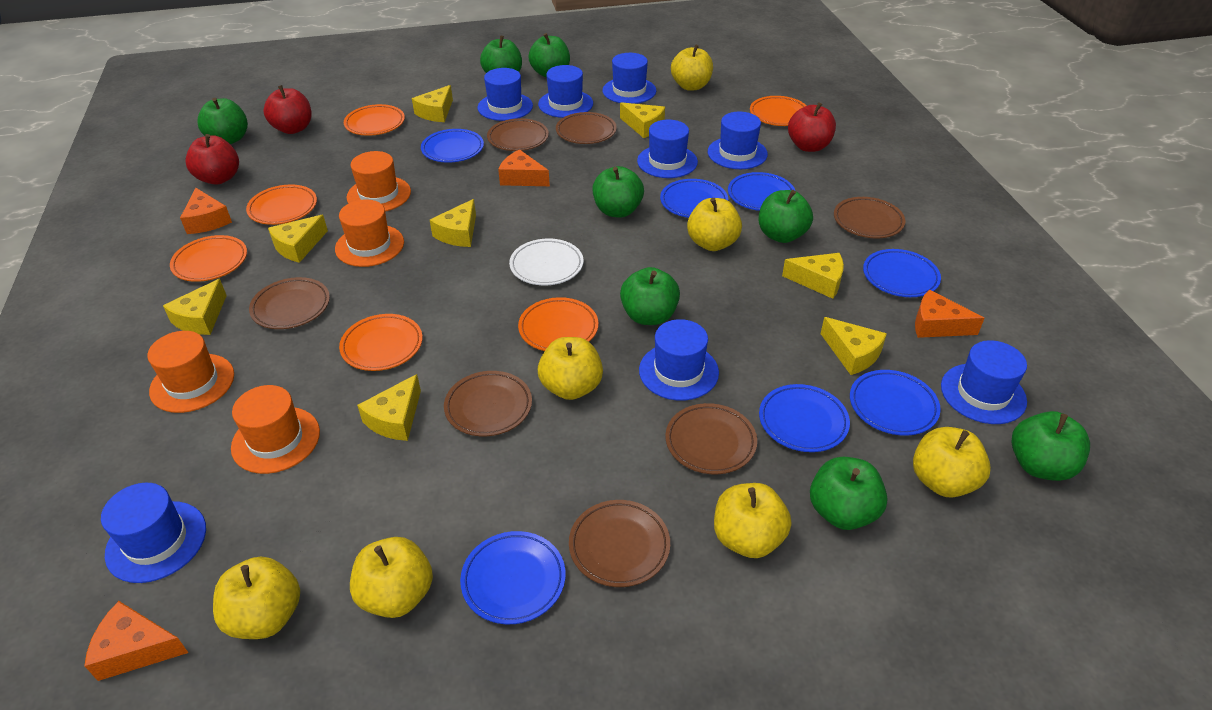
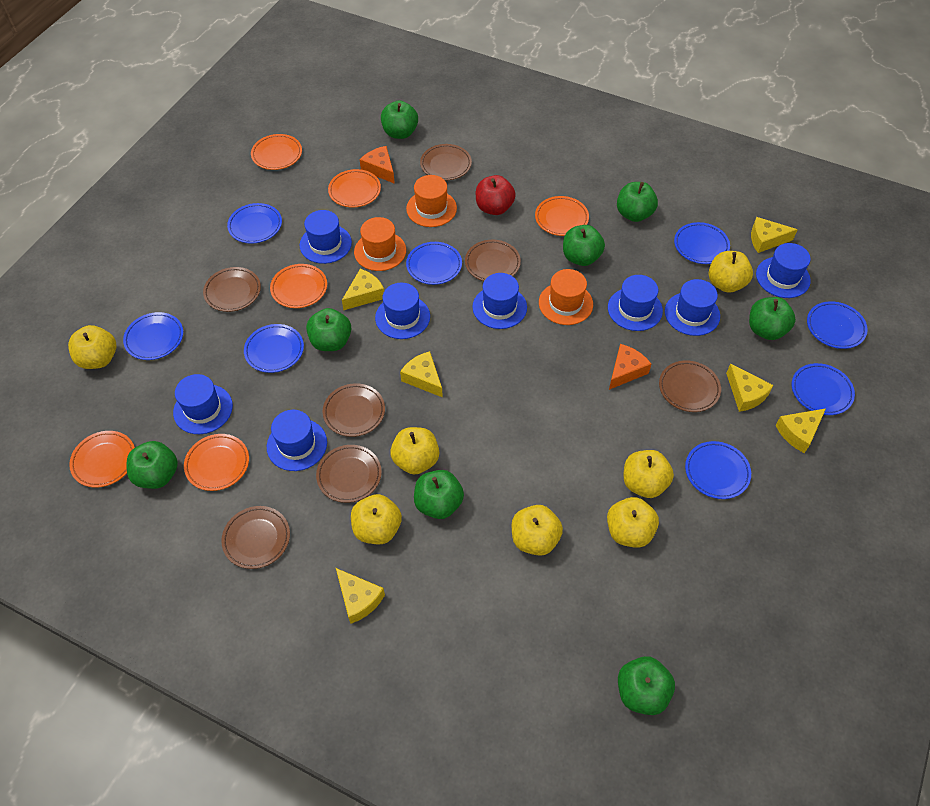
blue plate: 7 -> 8
orange cheese: 4 -> 2
orange hat: 4 -> 3
red apple: 3 -> 1
white plate: 1 -> 0
yellow cheese: 8 -> 6

